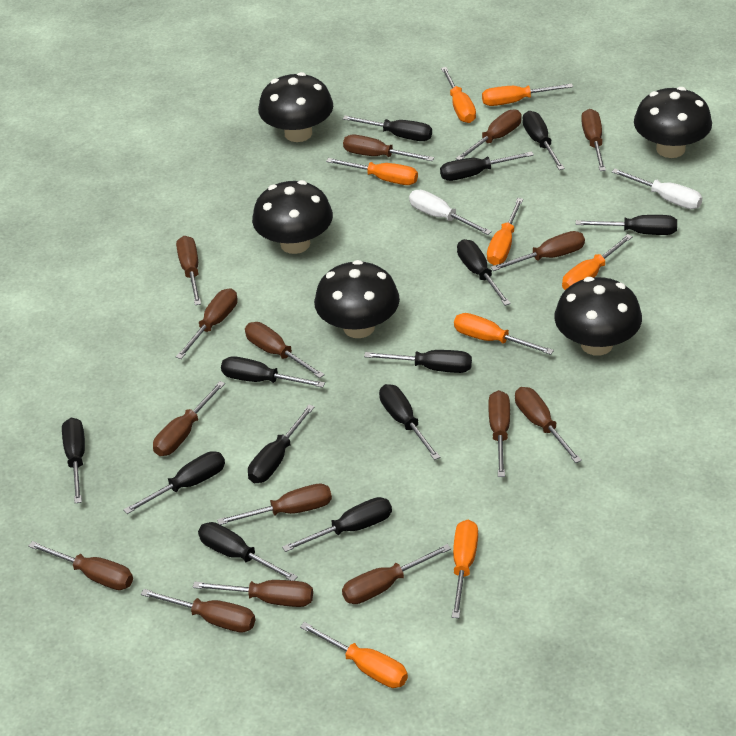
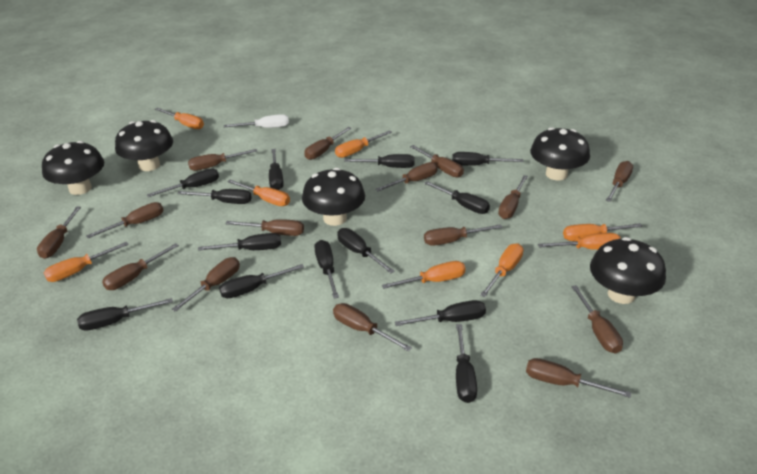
white screwdriver: 2 -> 1

